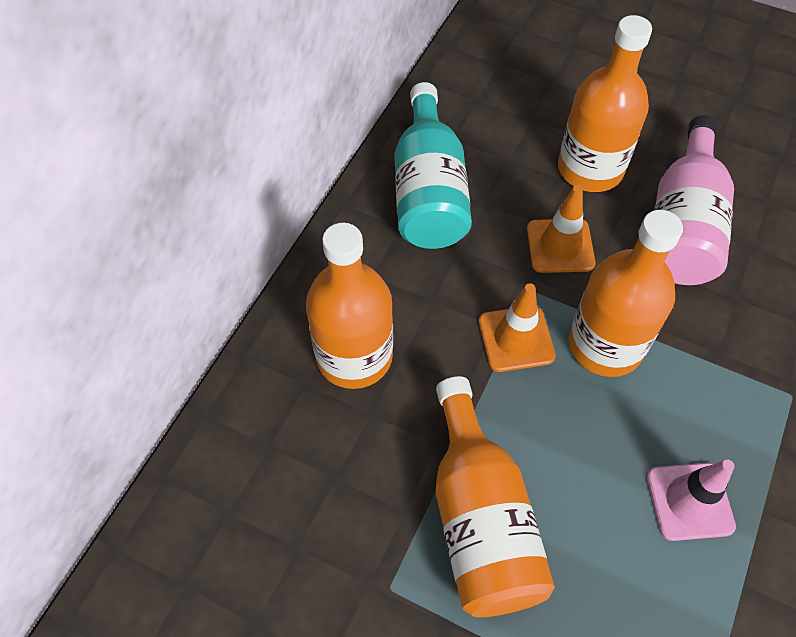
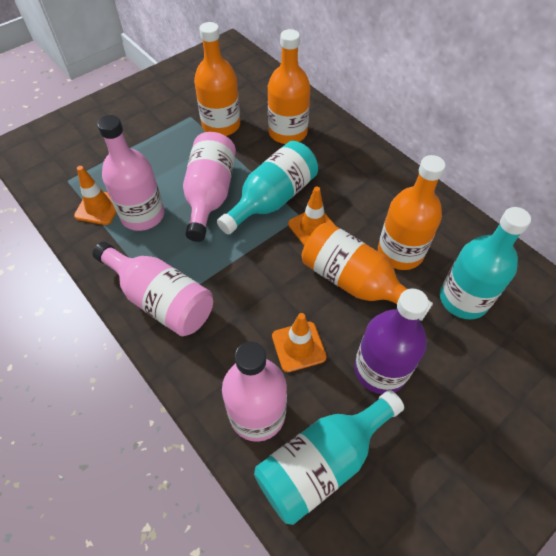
orange traffic cone: 2 -> 3
pink bottle: 1 -> 4
pink traffic cone: 1 -> 0
purple bottle: 0 -> 1
turquoise bottle: 1 -> 3

